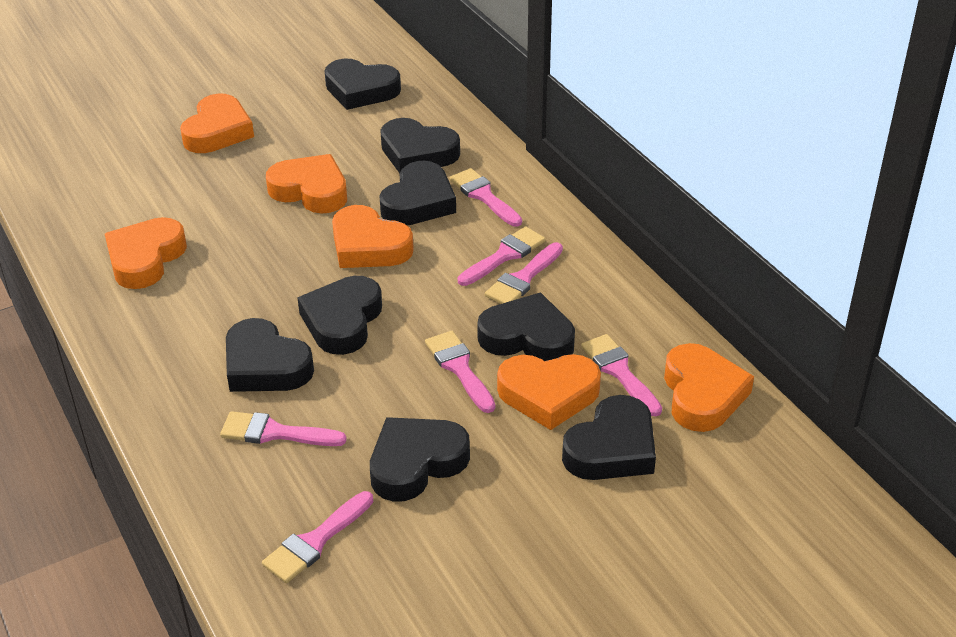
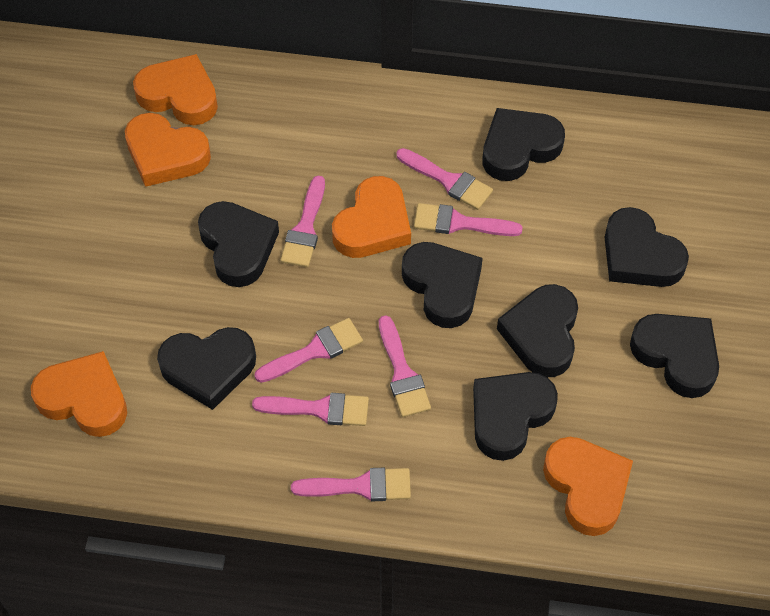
orange heart: 6 -> 5

